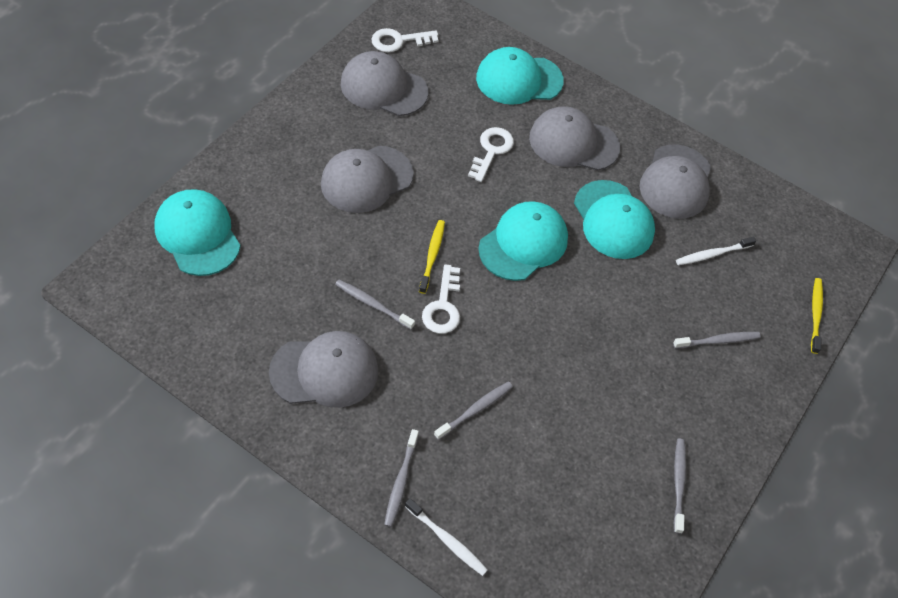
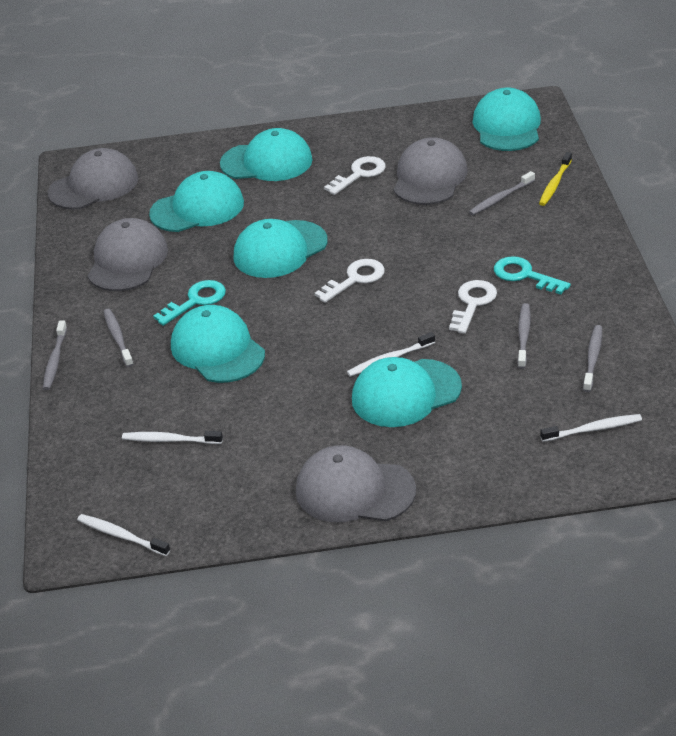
grey cap: 5 -> 4
turquoise cap: 4 -> 6
turquoise key: 0 -> 2
white toothbrush: 2 -> 4
yellow toothbrush: 2 -> 1

